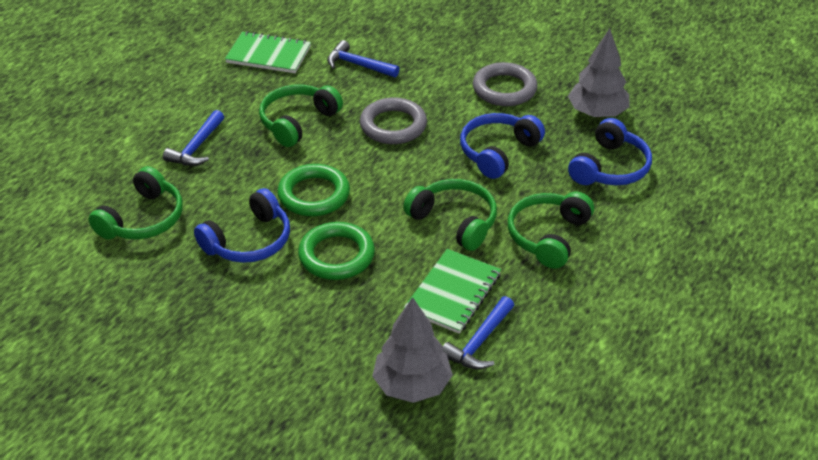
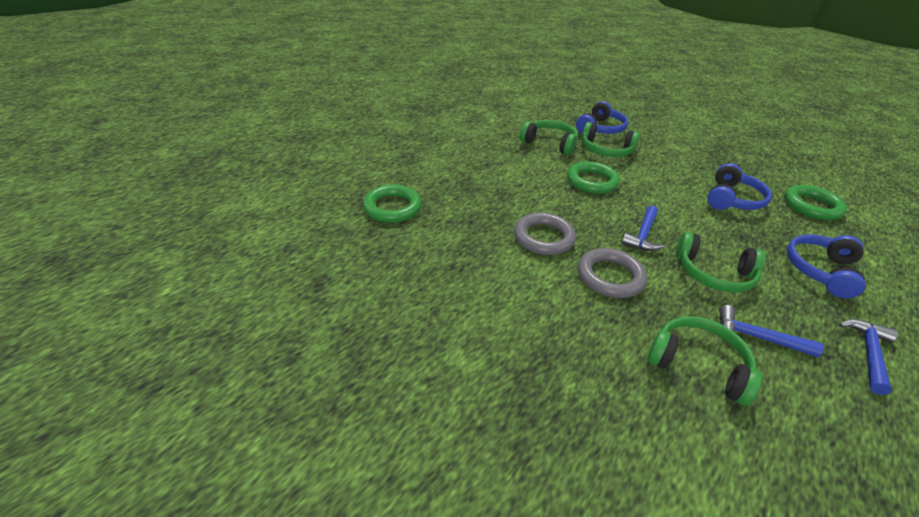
green notebook: 2 -> 0
green ring: 2 -> 3
grey tree: 2 -> 0

